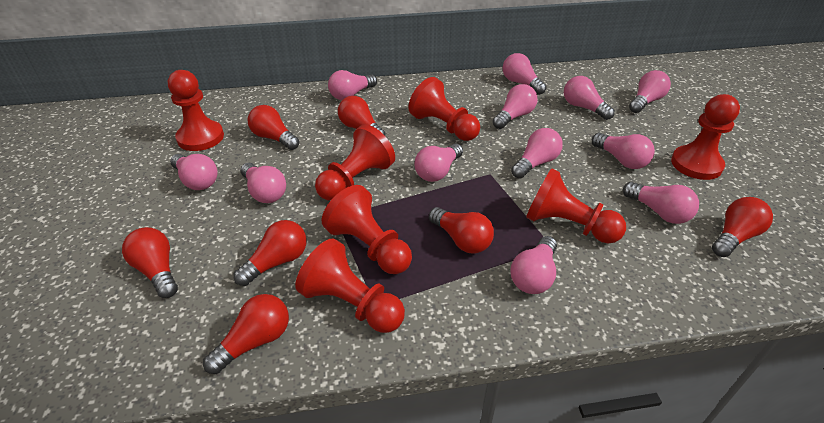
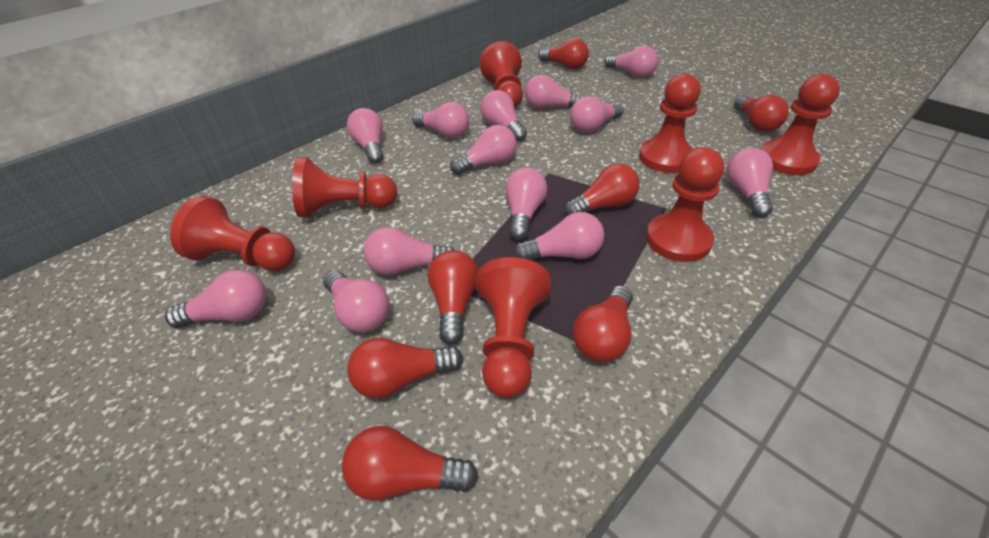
pink light bulb: 12 -> 13

